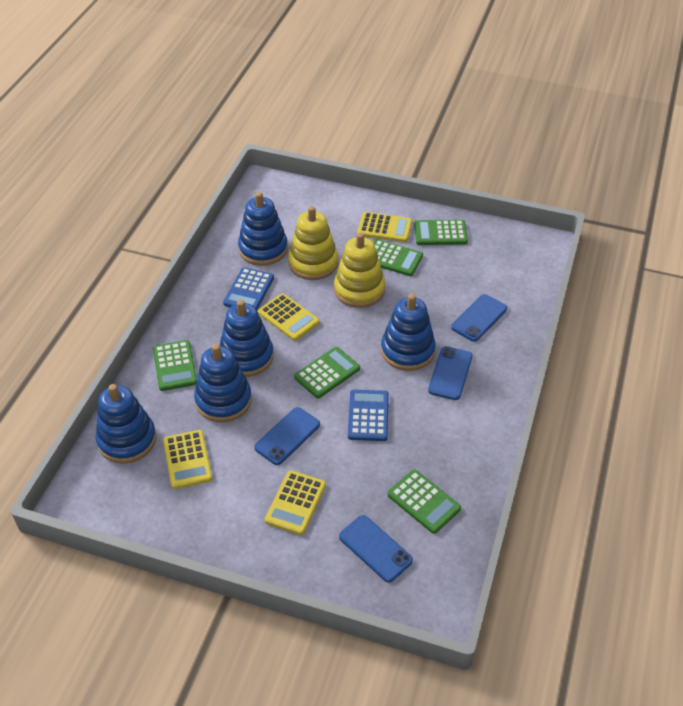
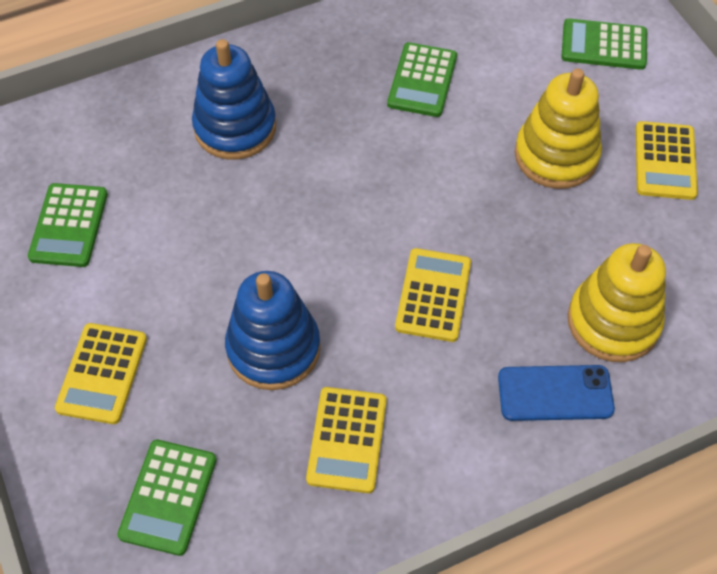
blue calculator: 2 -> 0
blue phone: 4 -> 1
blue stacking toy: 5 -> 2
green calculator: 5 -> 4

